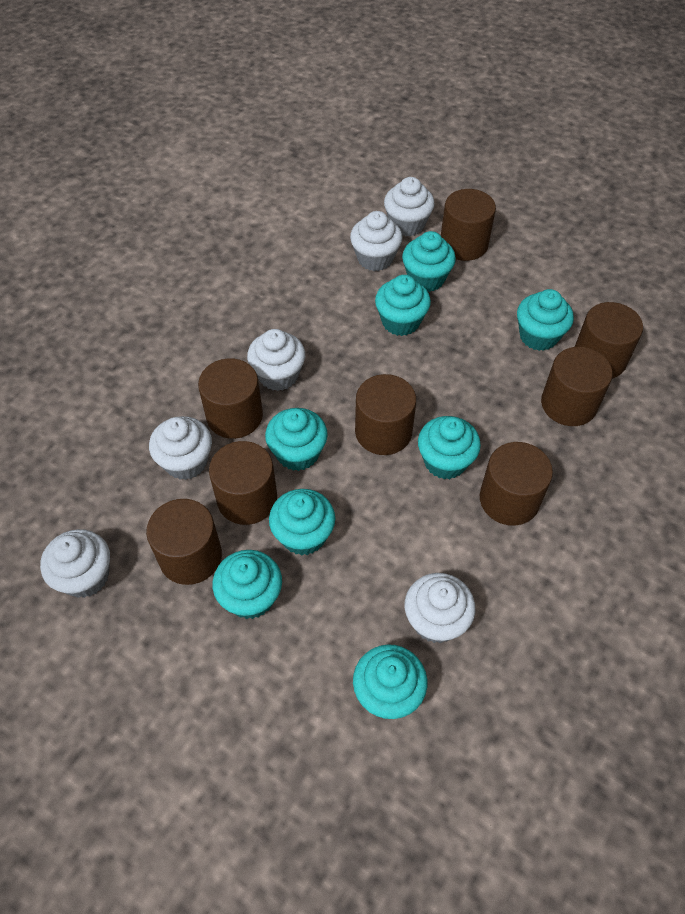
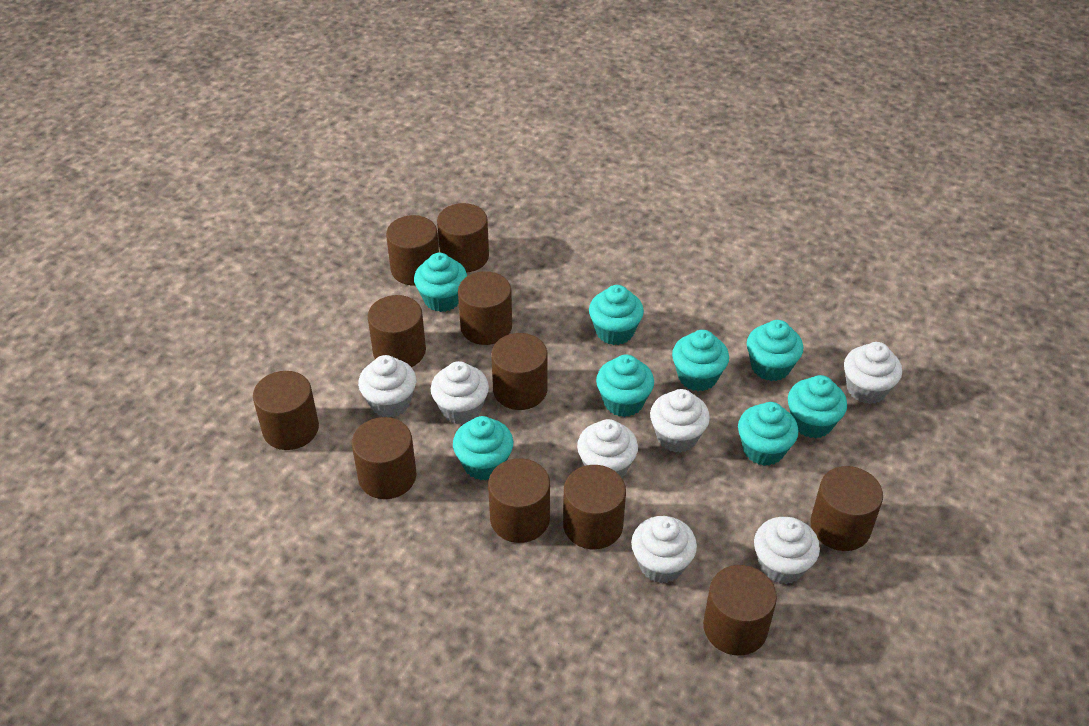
brown cylinder: 8 -> 11
white cupcake: 6 -> 7

